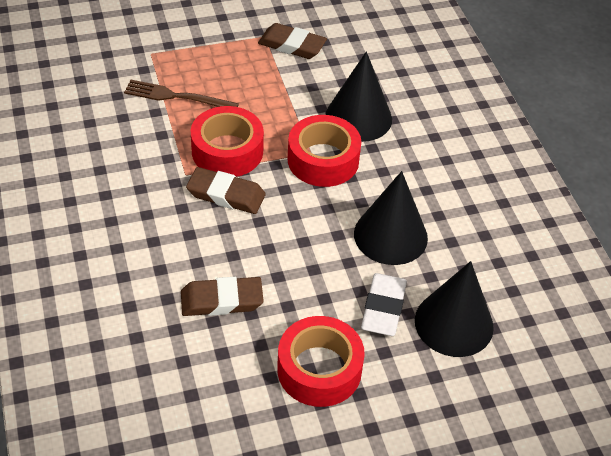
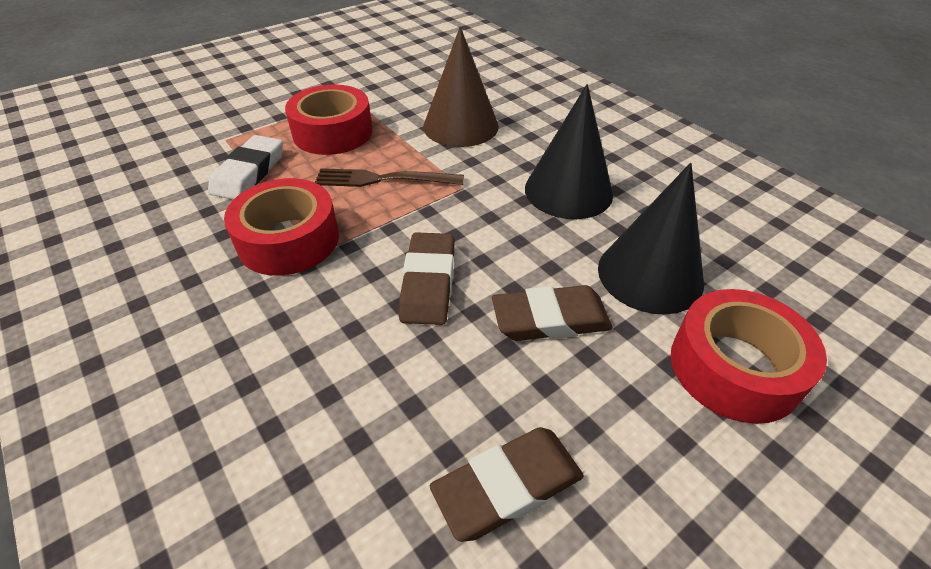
black cone: 3 -> 2
brown cone: 0 -> 1

